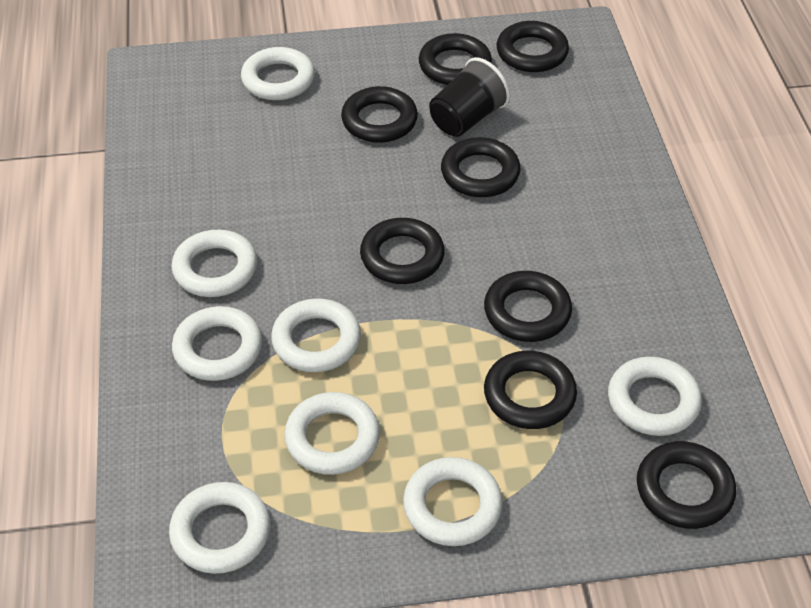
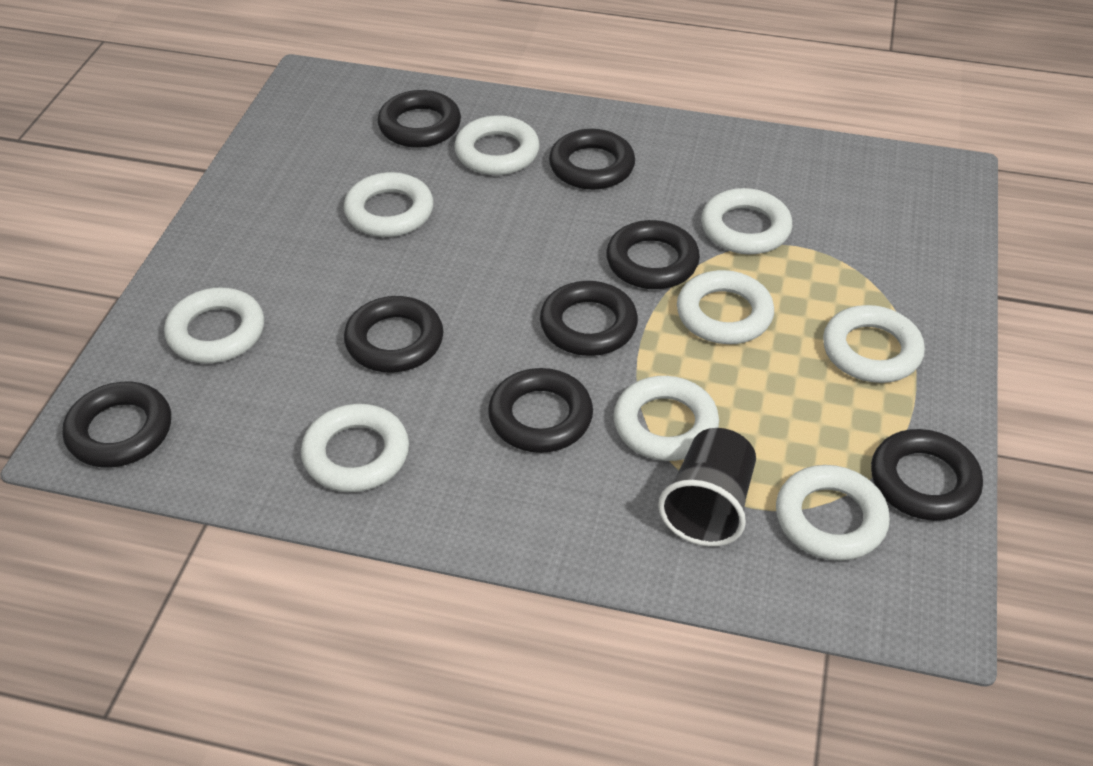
white ring: 8 -> 9

